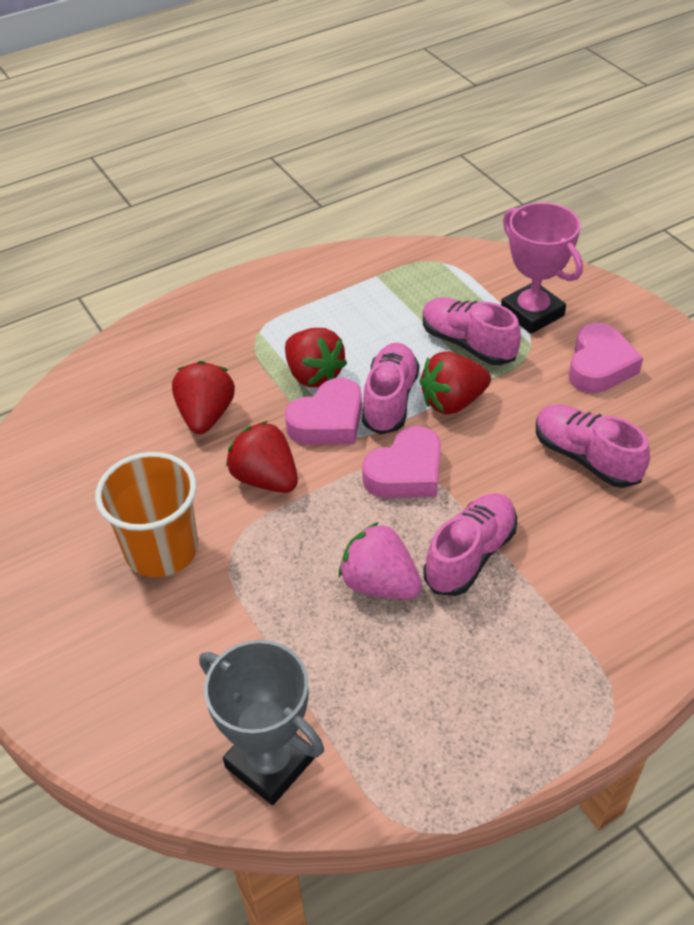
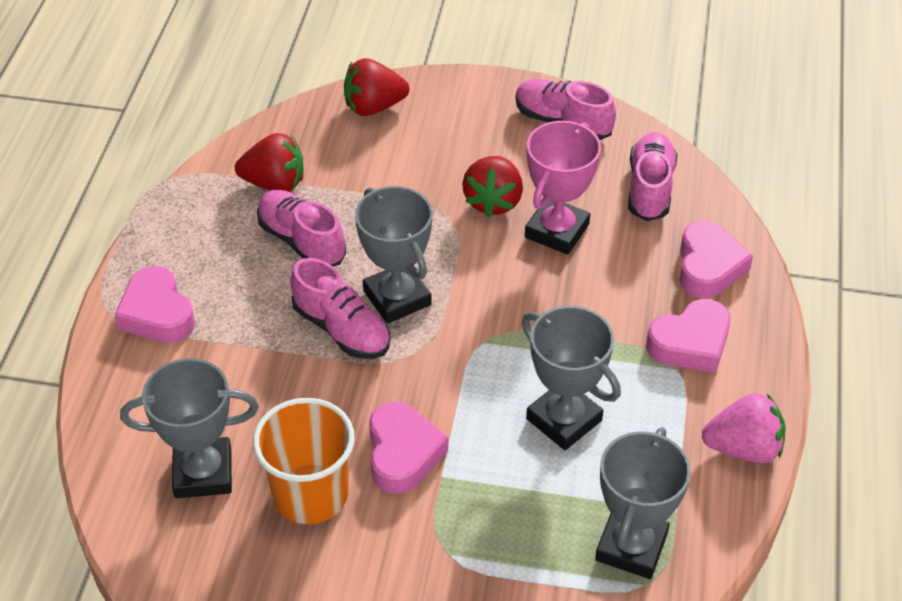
grey trophy: 1 -> 4
pink heart: 3 -> 4
red strawberry: 4 -> 3

